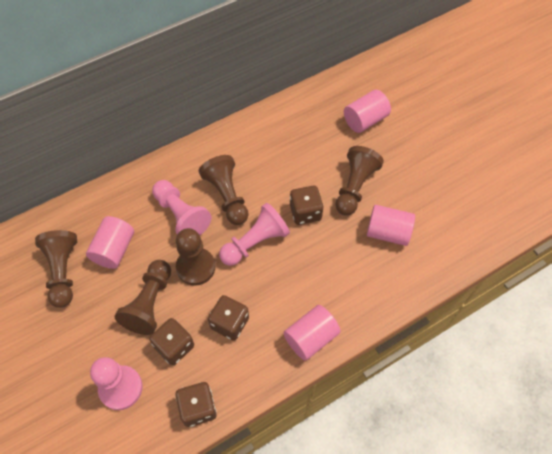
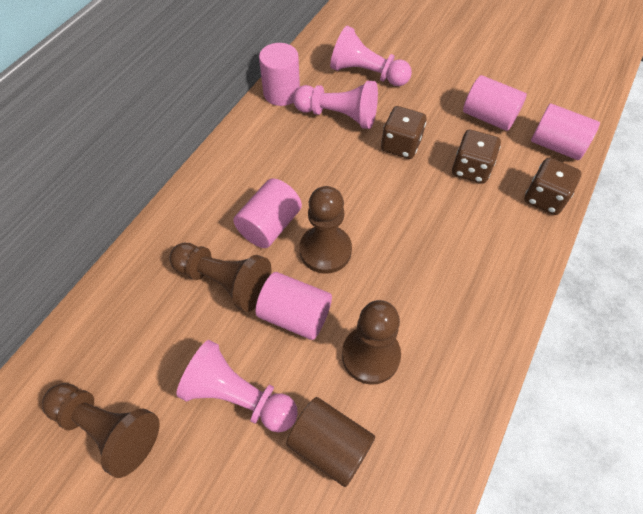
brown cylinder: 0 -> 1
brown dice: 4 -> 3
brown pawn: 5 -> 4
pink cylinder: 4 -> 5

